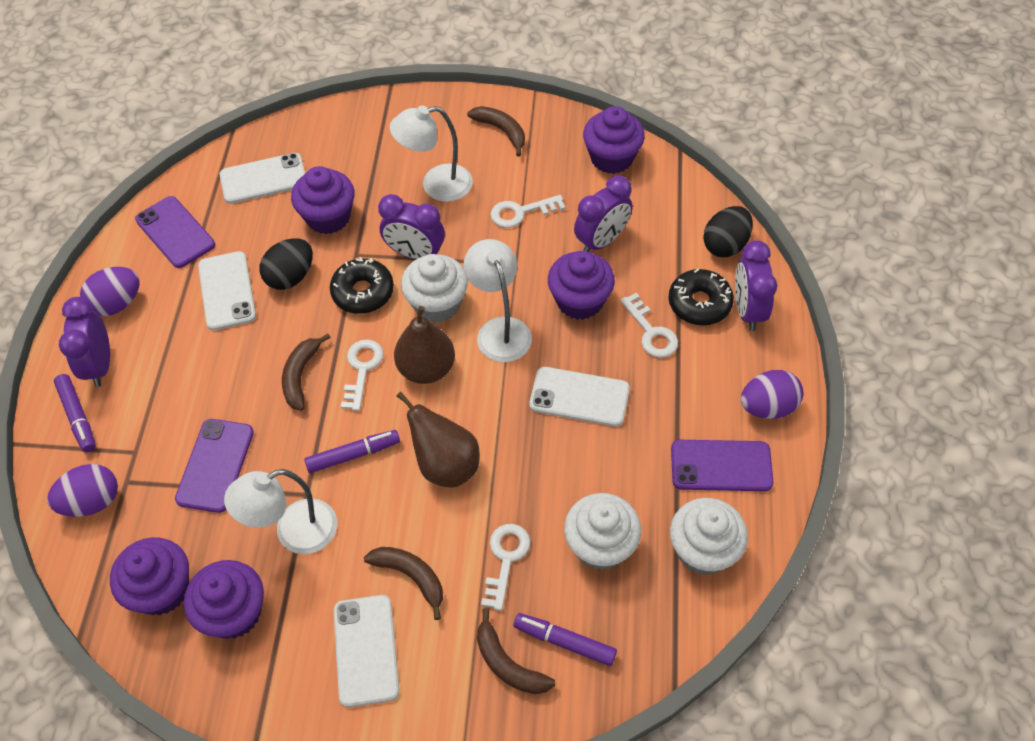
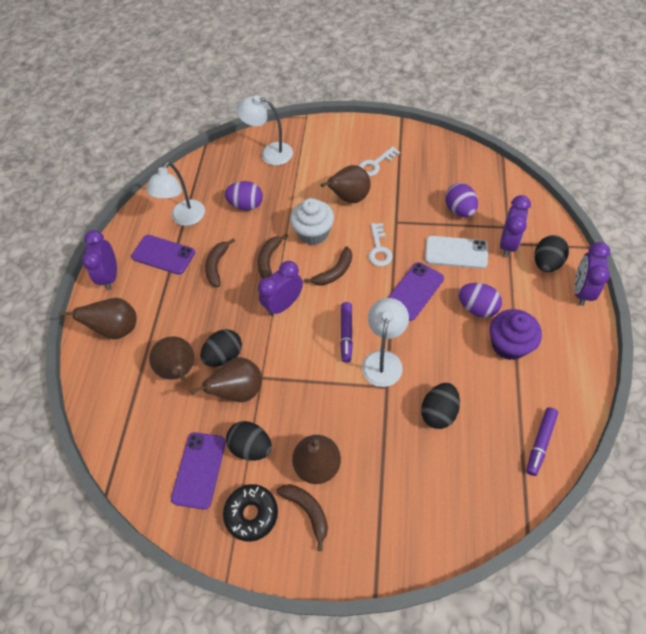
black donut: 2 -> 1
black egg: 2 -> 4
brown pear: 2 -> 5
purple cupcake: 5 -> 1
purple marker: 3 -> 2
white cupcake: 3 -> 1
white key: 4 -> 2
white phone: 4 -> 1

